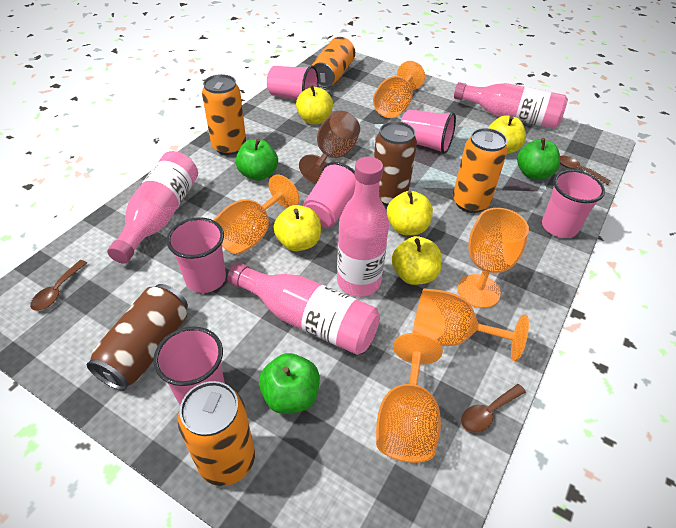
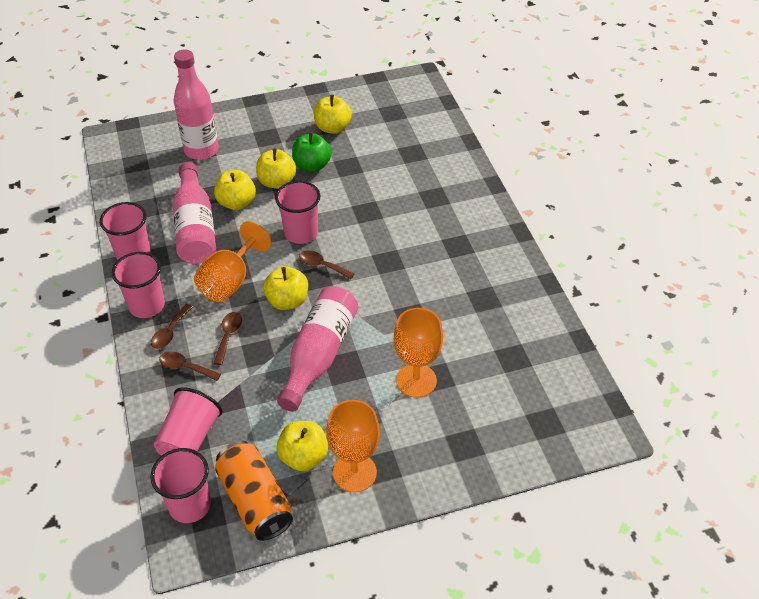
brown can: 2 -> 0
brown goblet: 1 -> 0
brown spoon: 3 -> 4
green apple: 3 -> 1
orange can: 4 -> 1
orange goblet: 5 -> 3
pink bottle: 4 -> 3
pink cup: 6 -> 5

